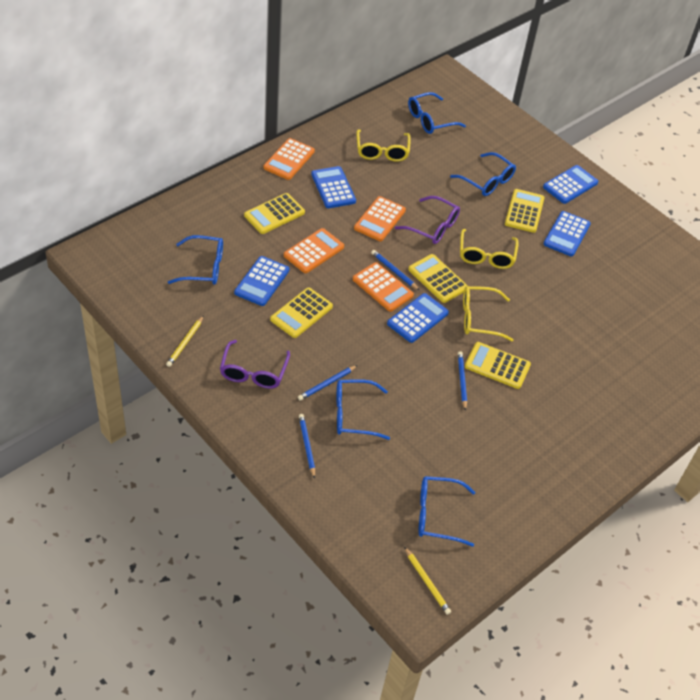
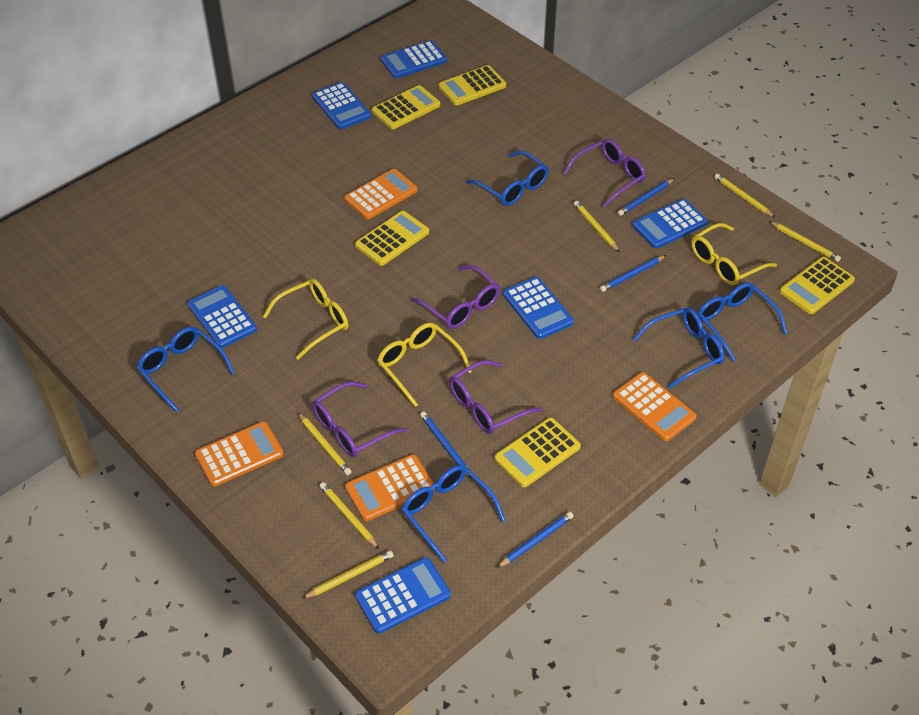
blue calculator: 5 -> 6
purple glasses: 2 -> 4
yellow pencil: 2 -> 6

